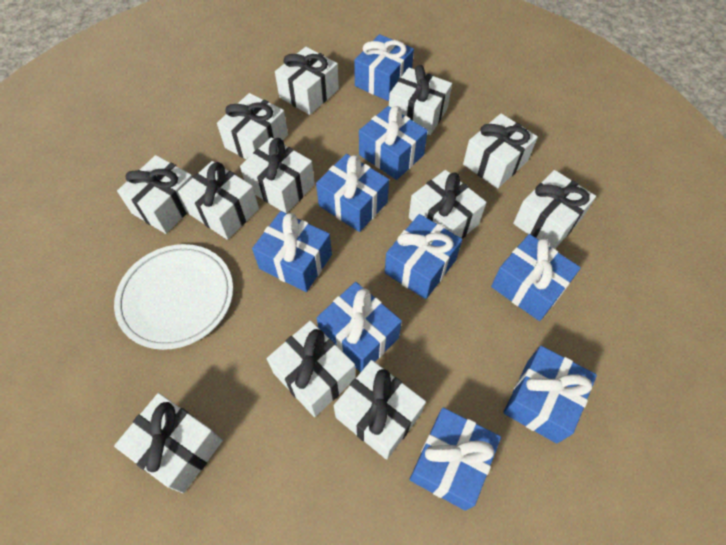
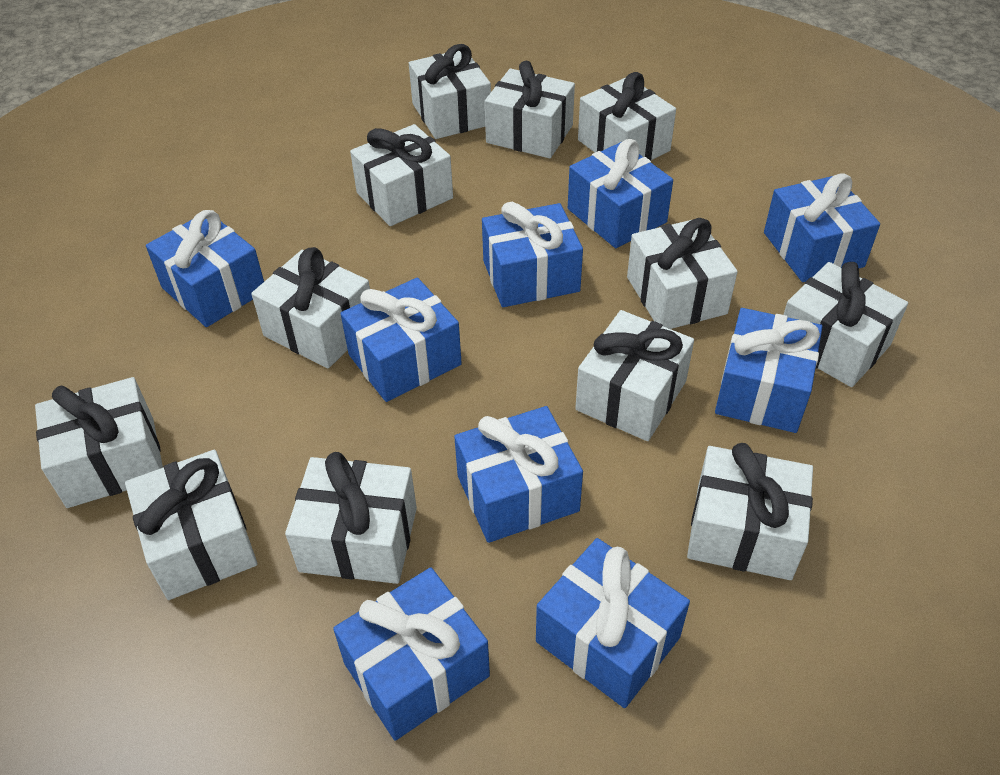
white plate: 1 -> 0

